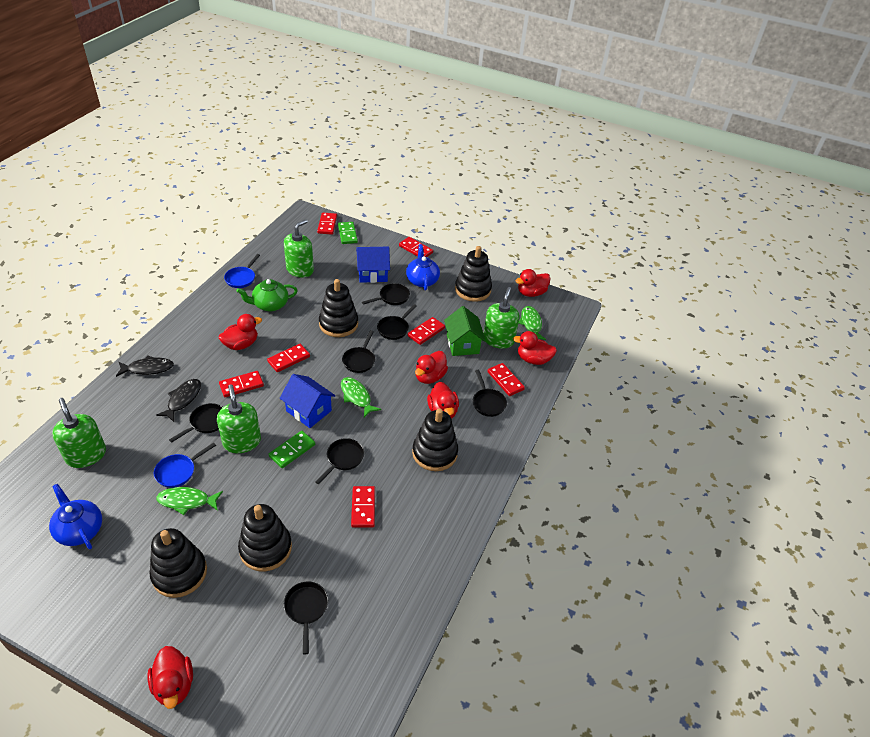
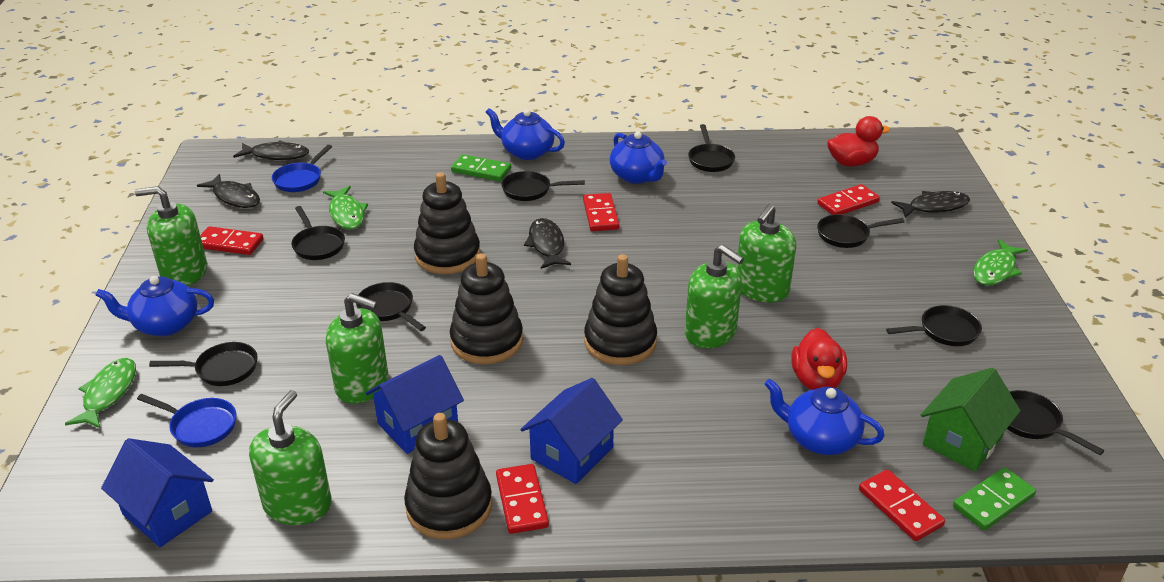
black fish: 2 -> 4
black pan: 7 -> 8
black stacking toy: 5 -> 4
blue house: 2 -> 3
blue teapot: 2 -> 4
green soap dispenser: 4 -> 5
green teapot: 1 -> 0
red domino: 7 -> 5
red duck: 6 -> 2

